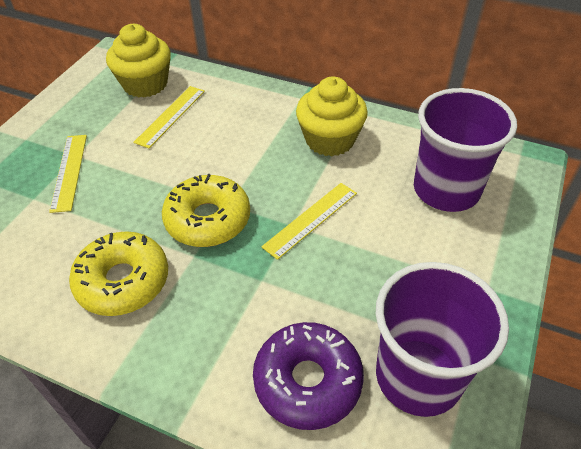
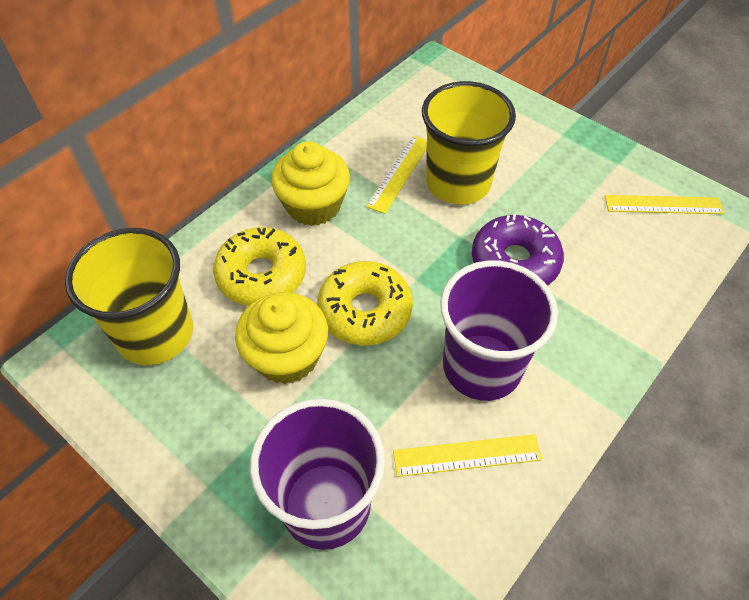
yellow cup: 0 -> 2

